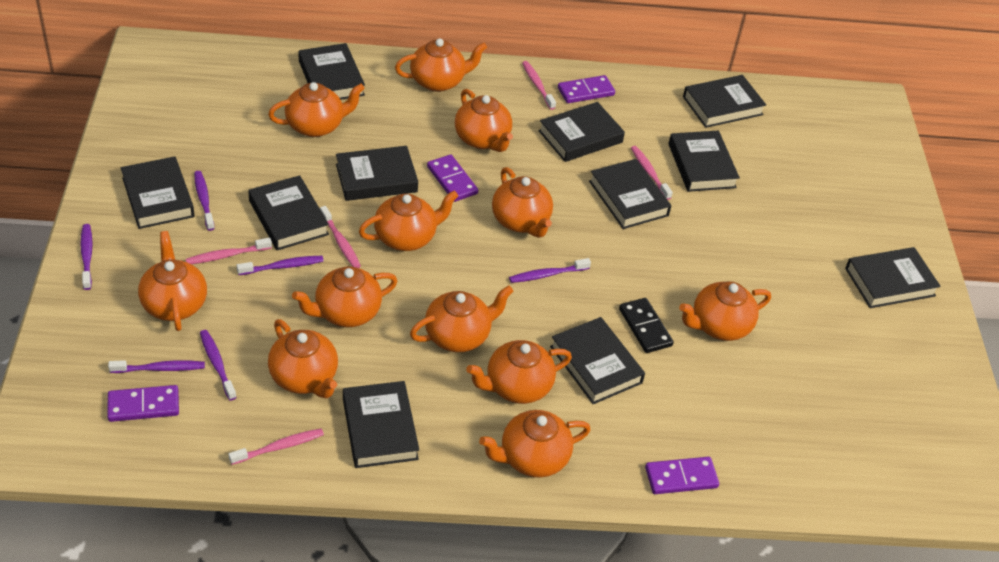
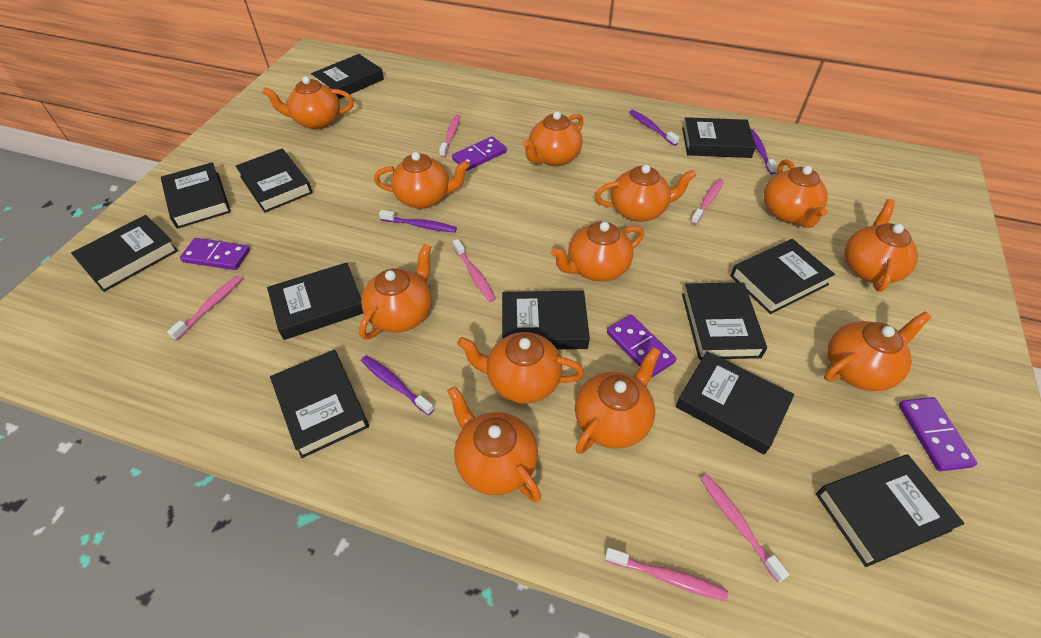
black book: 11 -> 12
black domino: 1 -> 0
pink toothbrush: 5 -> 6
purple toothbrush: 6 -> 4

